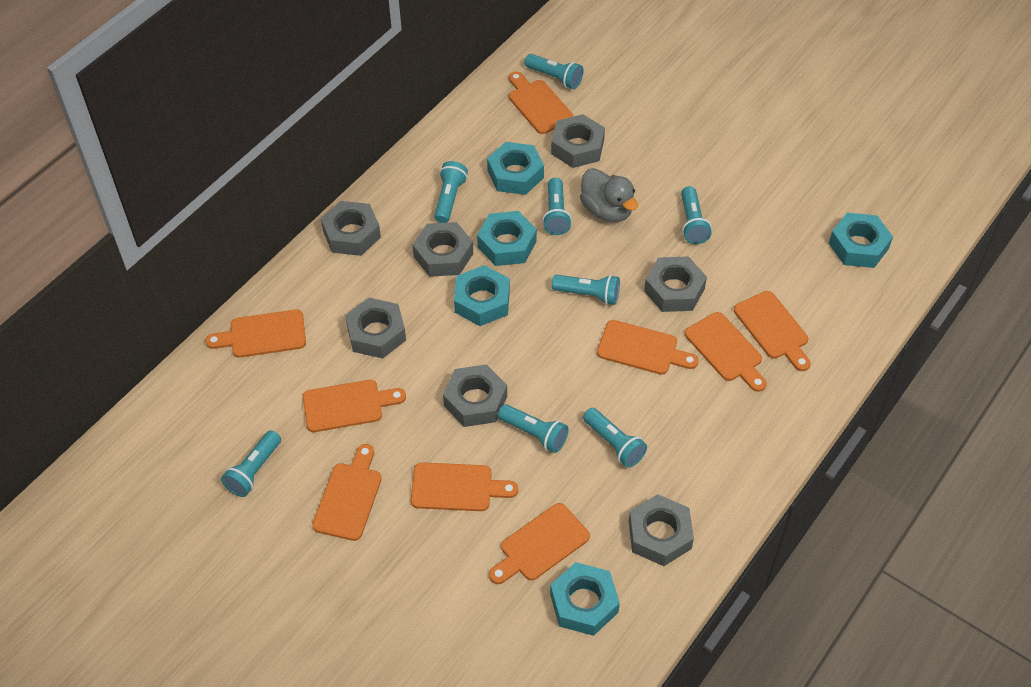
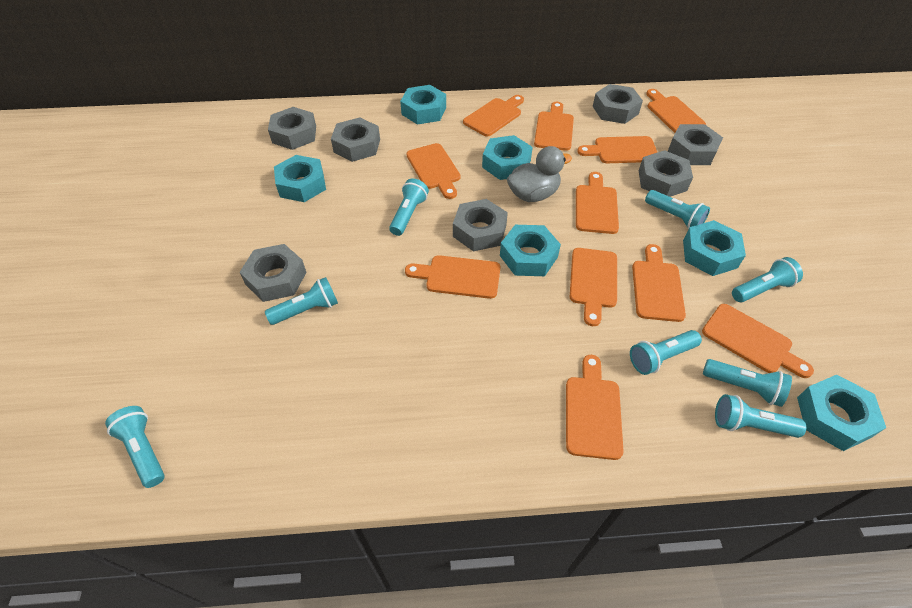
orange cutting board: 9 -> 11
turquoise nut: 5 -> 6

